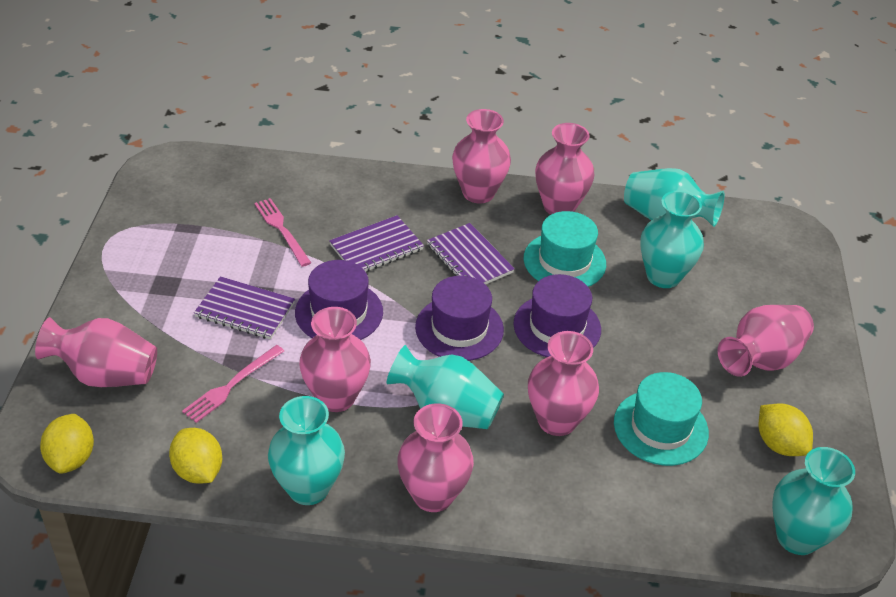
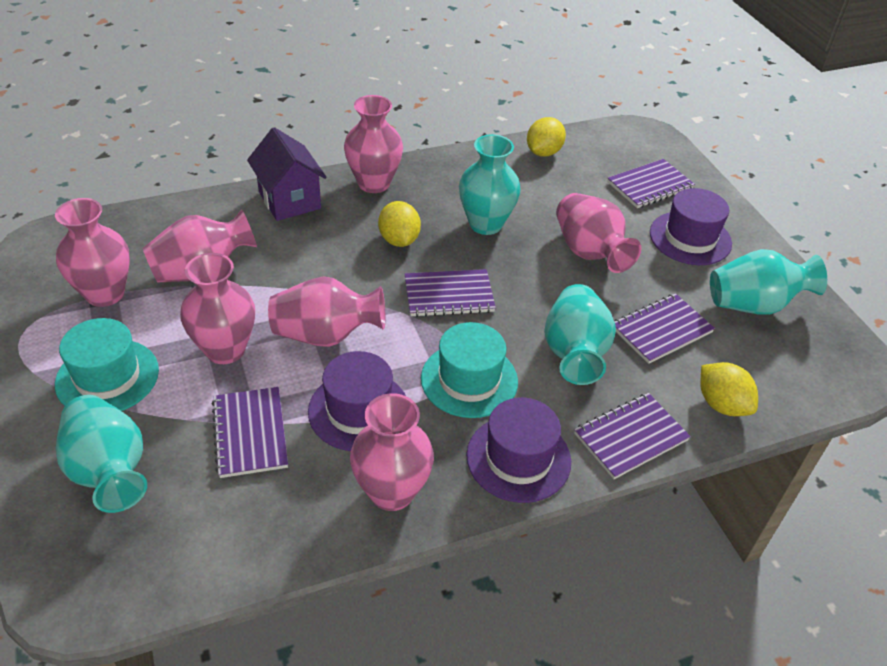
pink fork: 2 -> 0
purple house: 0 -> 1
purple notebook: 3 -> 5
turquoise vase: 5 -> 4

